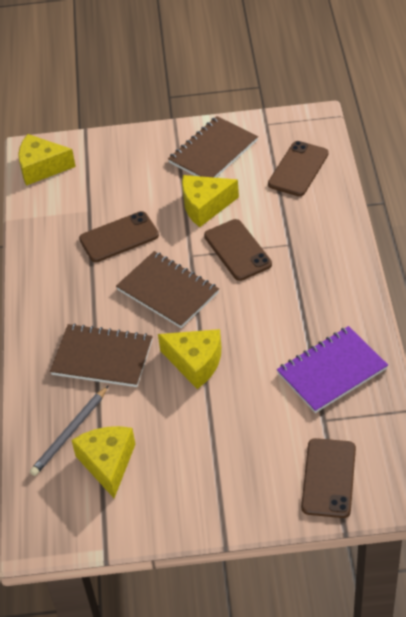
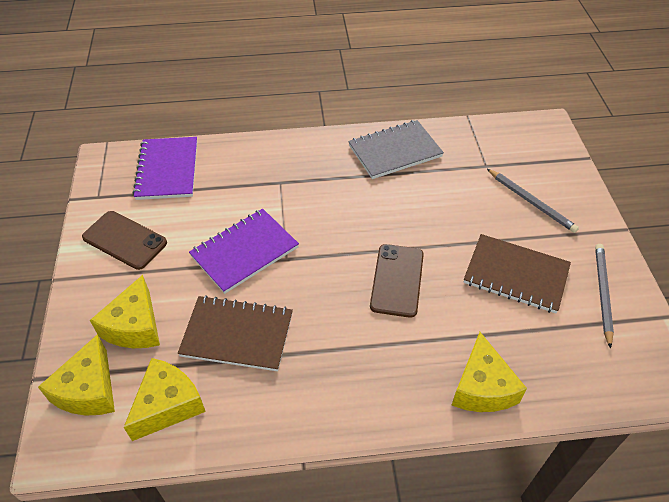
brown notebook: 3 -> 2
brown phone: 4 -> 2
grey notebook: 0 -> 1
grey pencil: 1 -> 2
purple notebook: 1 -> 2

